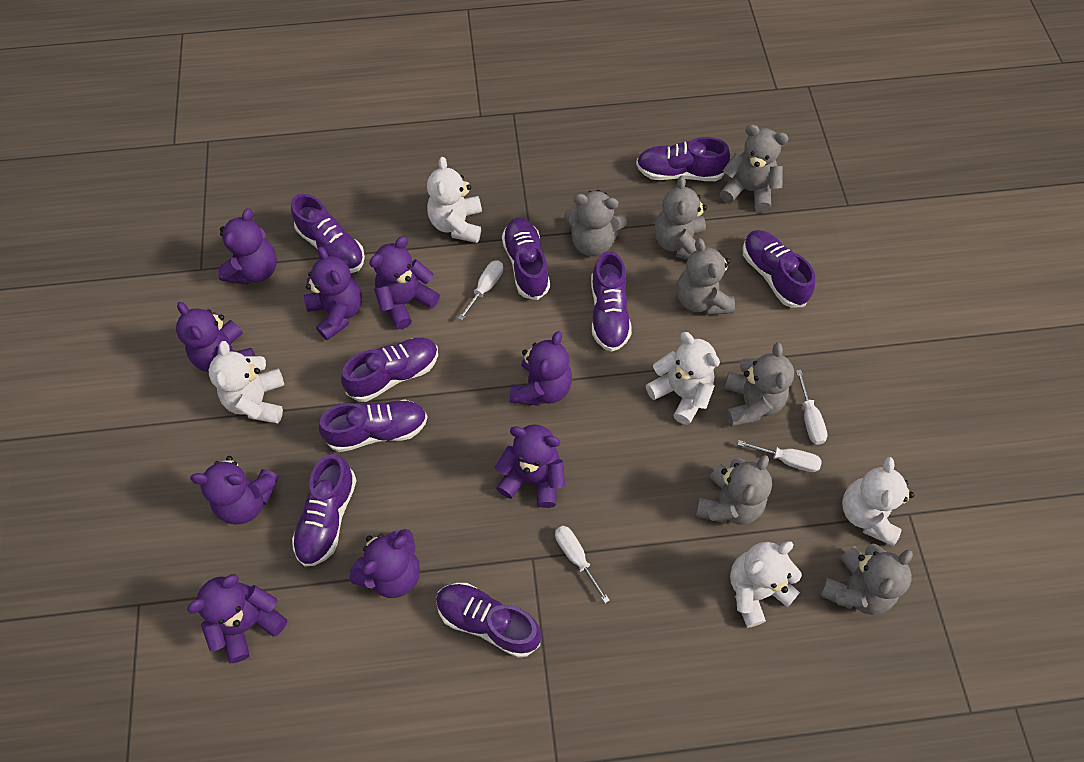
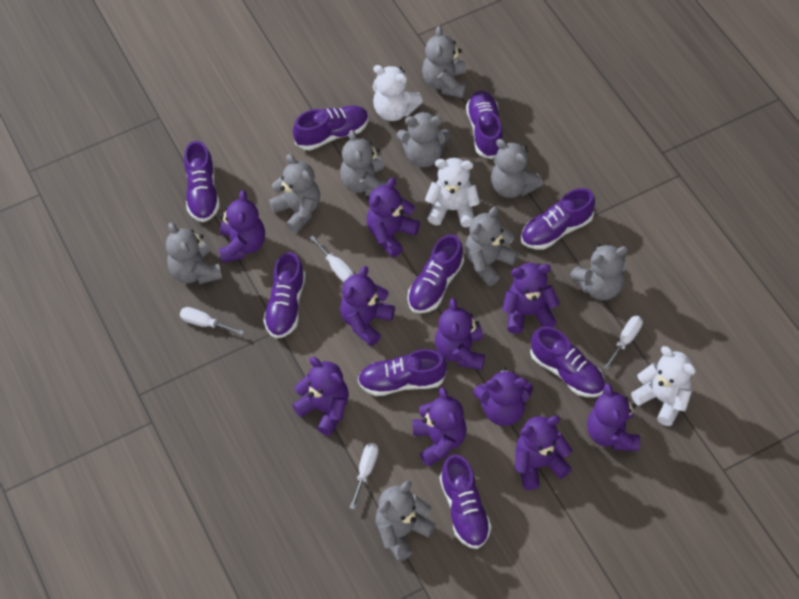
grey teddy bear: 7 -> 9
purple teddy bear: 9 -> 10
white teddy bear: 5 -> 3

